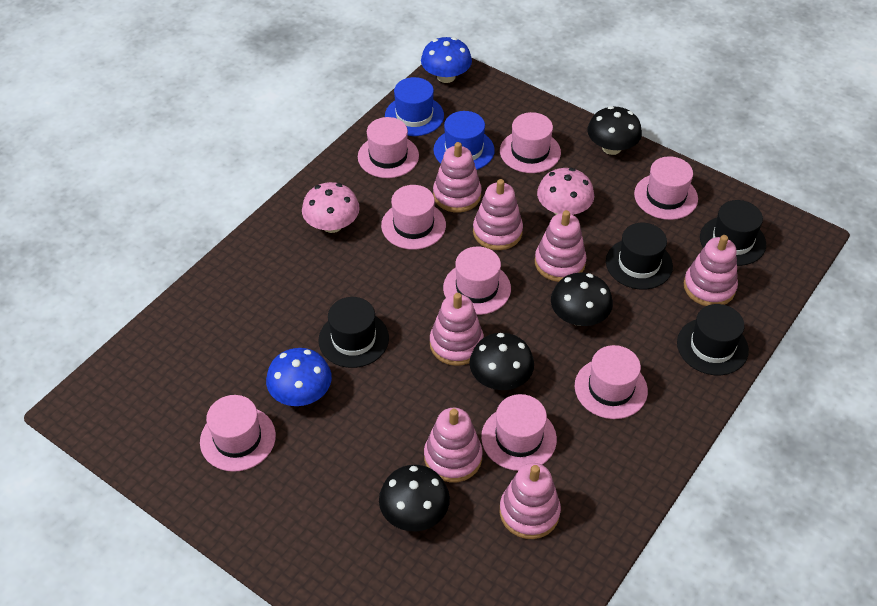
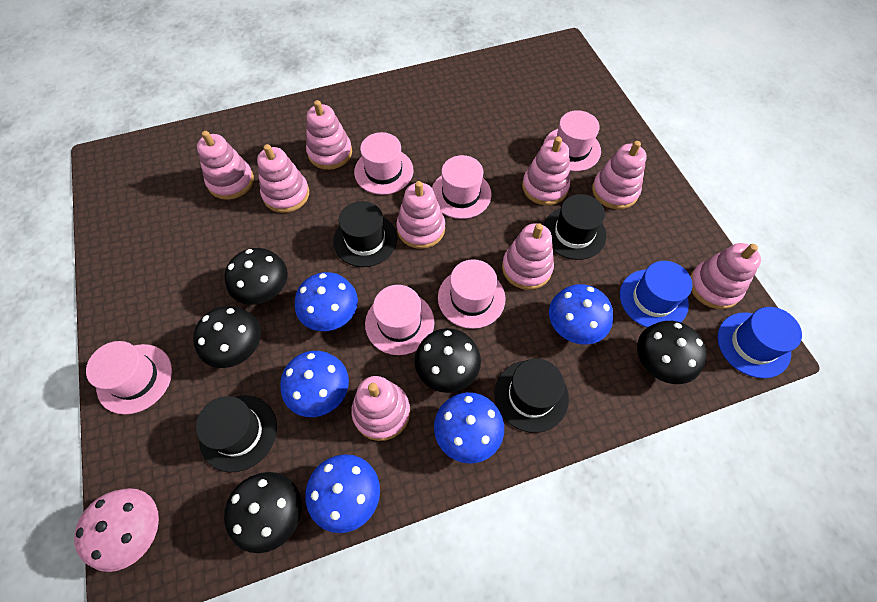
black mushroom: 4 -> 5
blue mushroom: 2 -> 5
pink hat: 8 -> 6
pink mushroom: 2 -> 1
pink stacking toy: 7 -> 9

